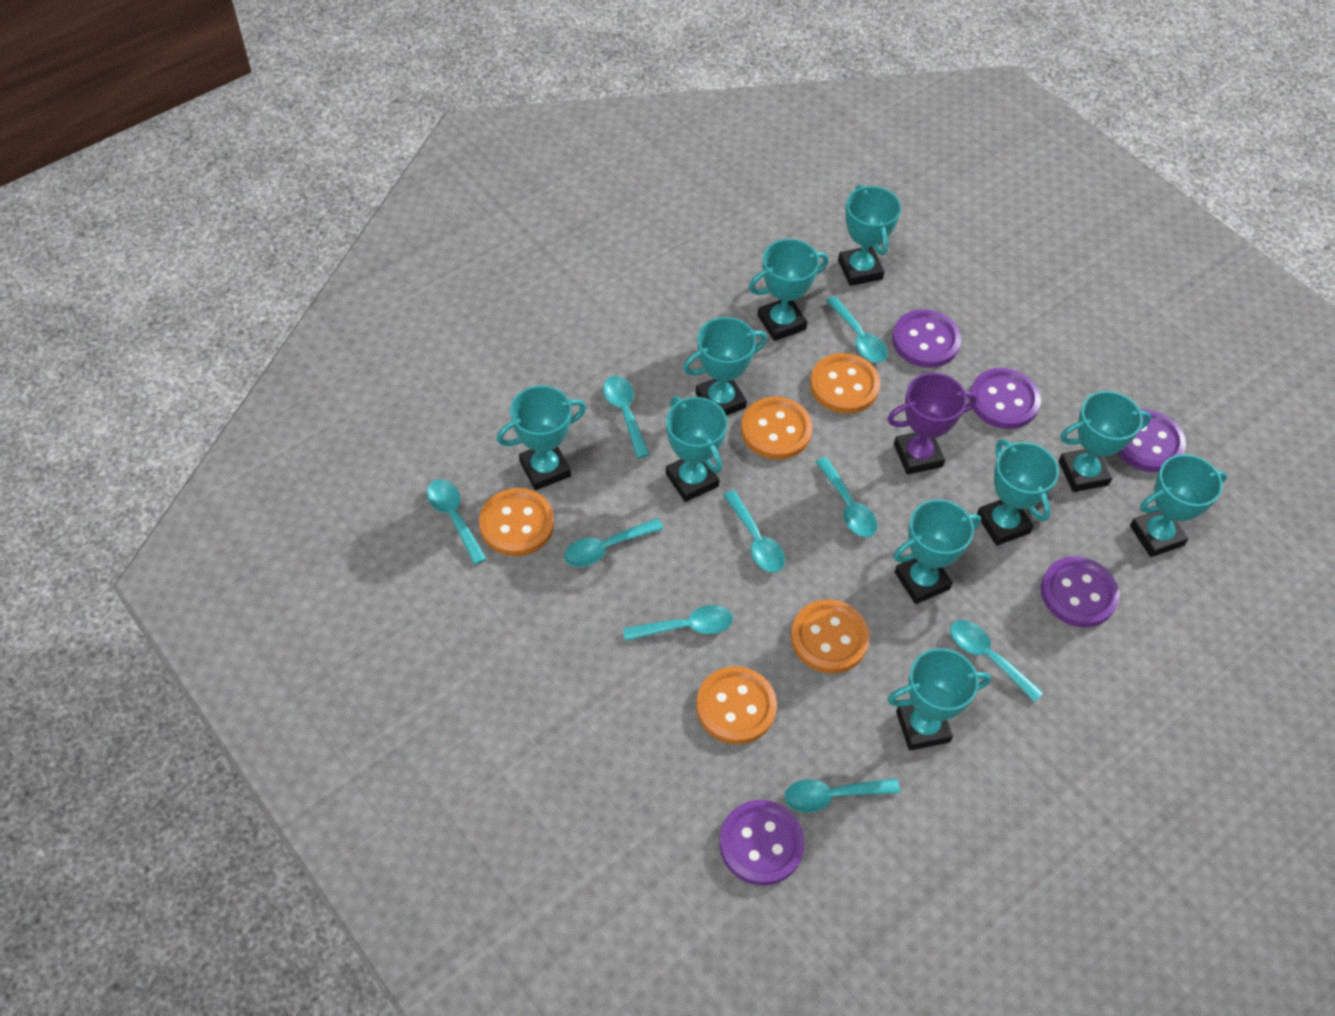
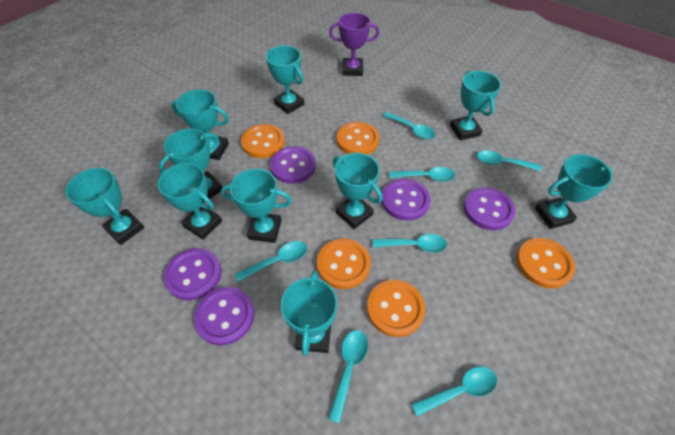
turquoise spoon: 9 -> 7

